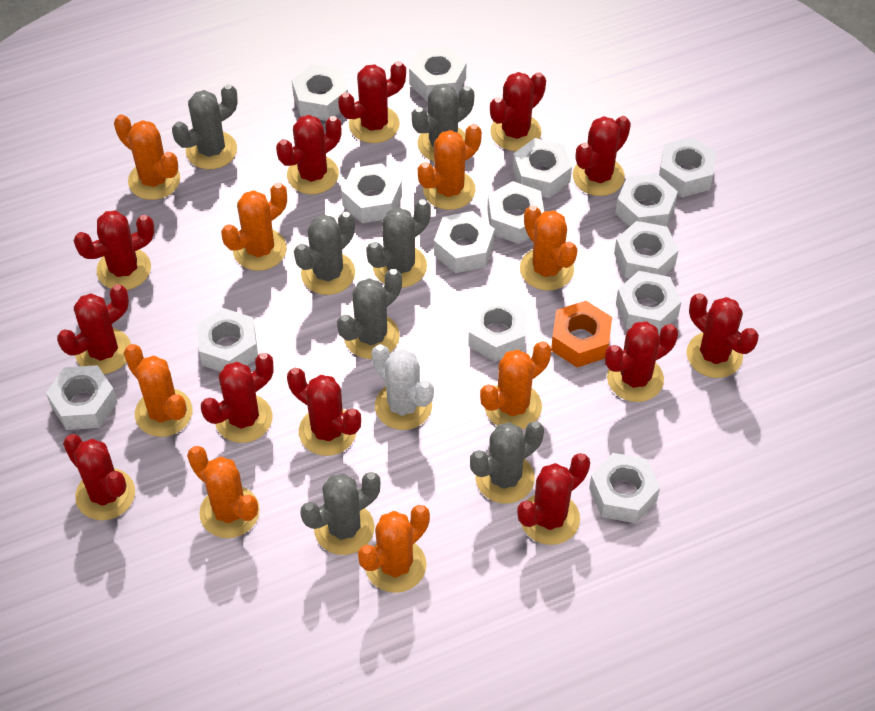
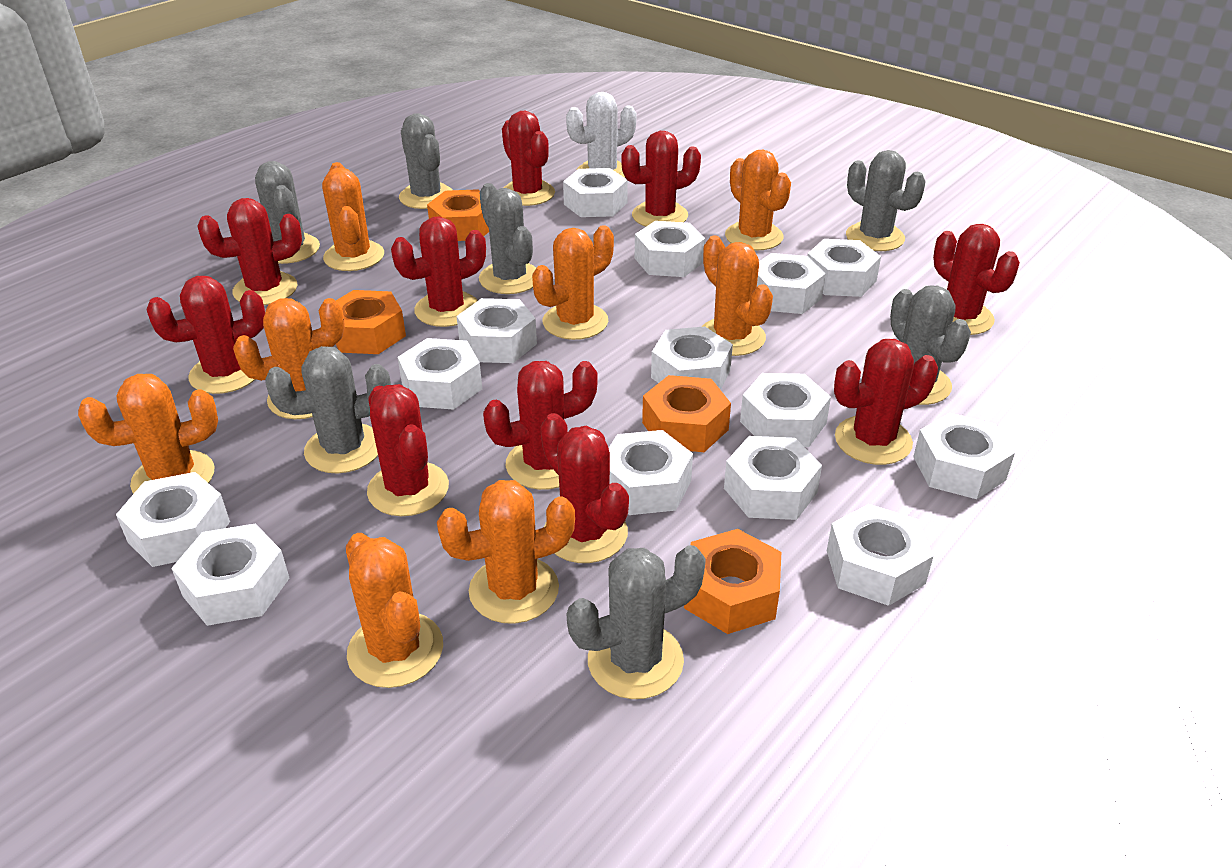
orange nut: 1 -> 4
red cactus: 12 -> 10

